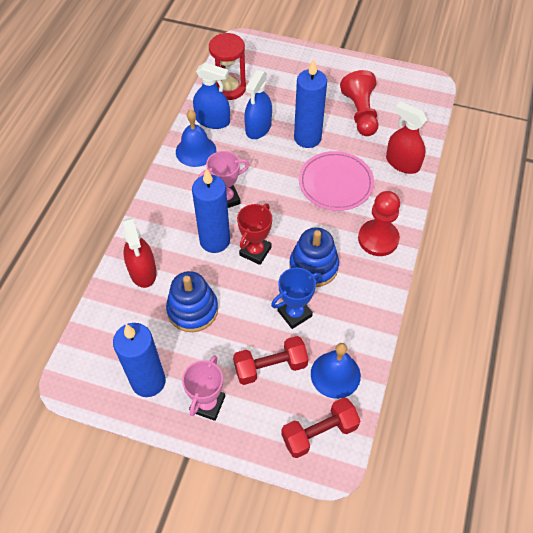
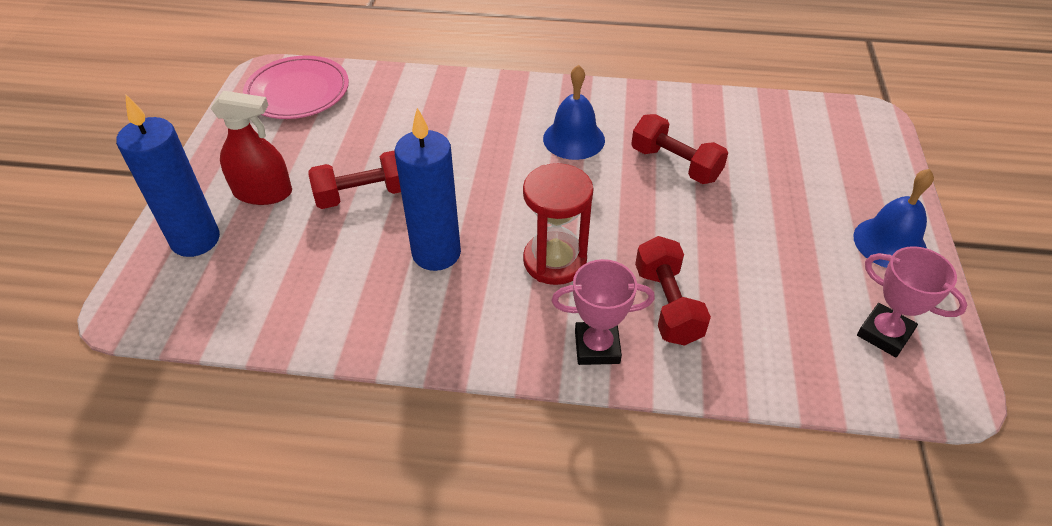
blue candle: 3 -> 2
blue spray bottle: 2 -> 0
blue stacking toy: 2 -> 0
blue trophy: 1 -> 0
red dumbbell: 2 -> 3
red pawn: 2 -> 0
red spray bottle: 2 -> 1
red trophy: 1 -> 0

